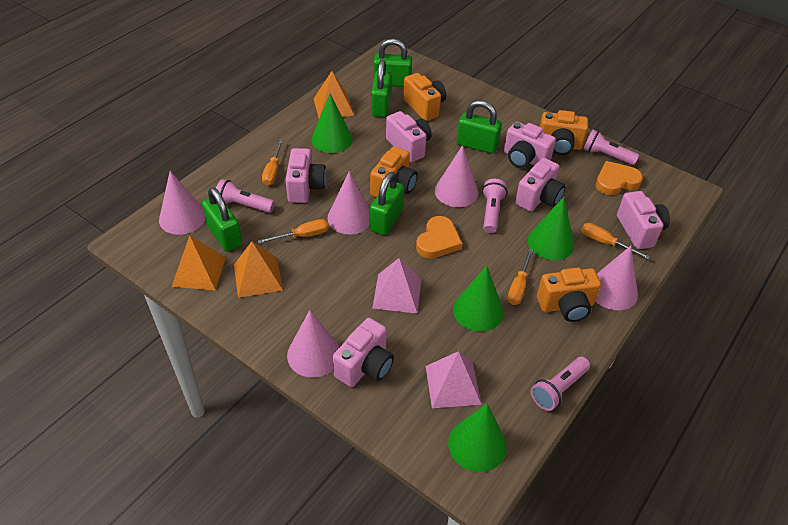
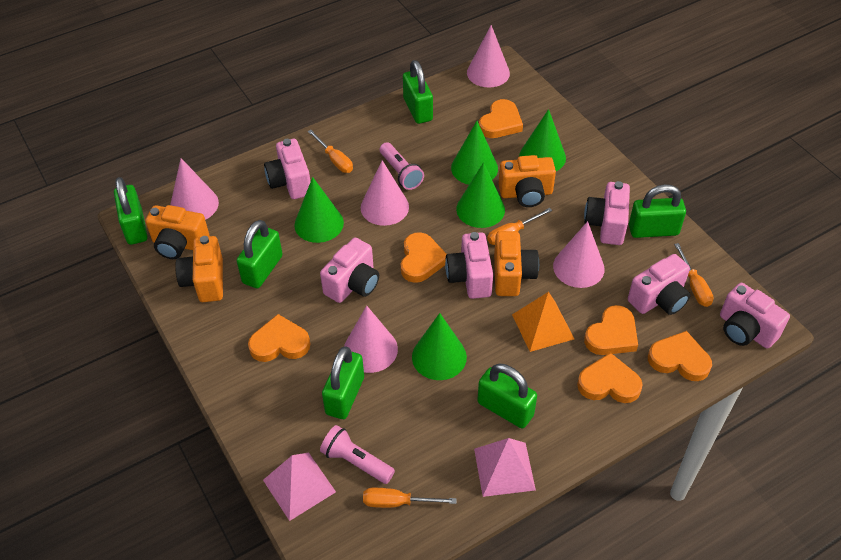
green cone: 4 -> 5
green padlock: 5 -> 6
orange heart: 2 -> 6
orange pyramid: 3 -> 1
pink flashlight: 4 -> 2

